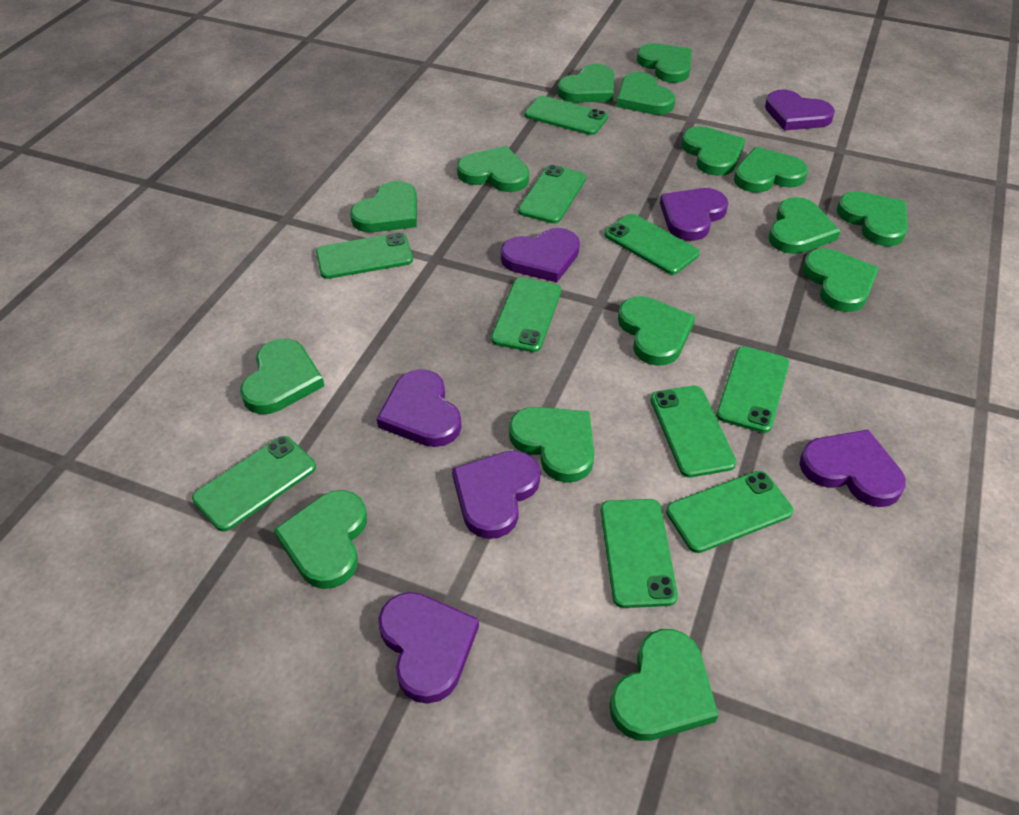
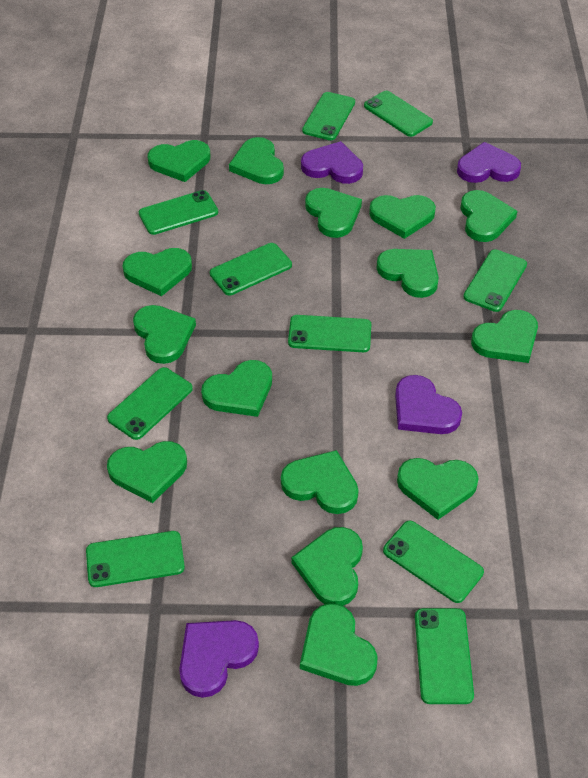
purple heart: 7 -> 4

